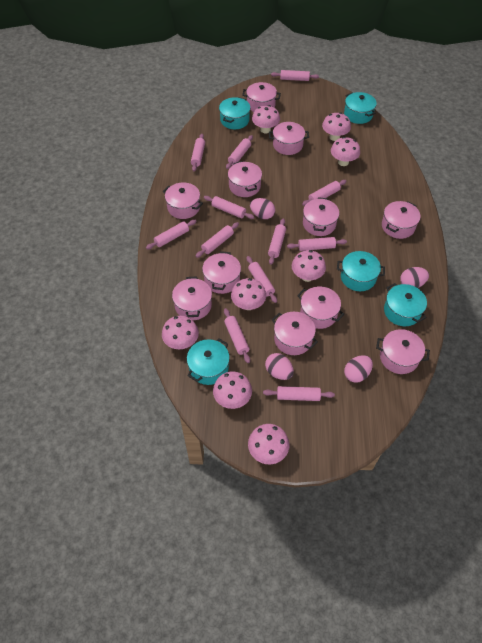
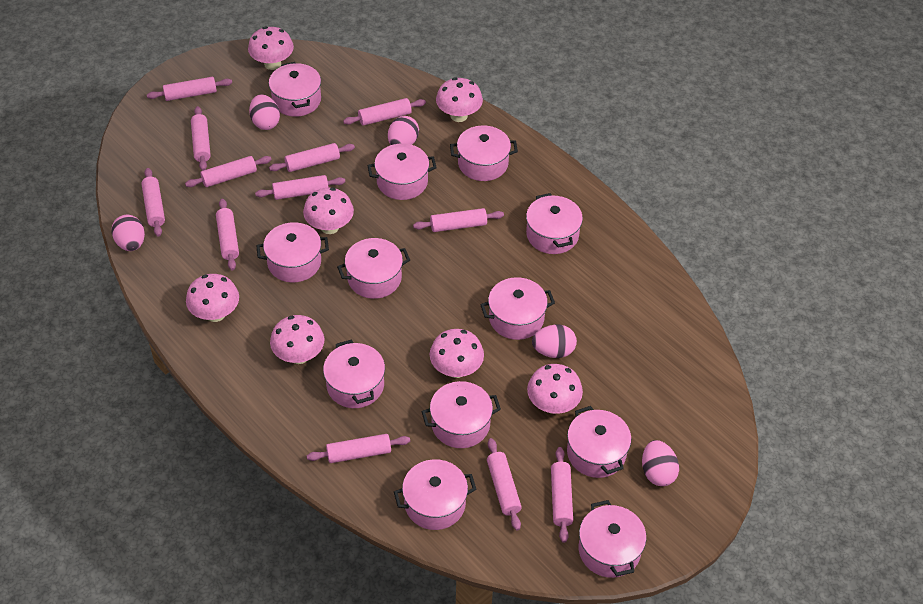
pink egg: 4 -> 5
pink mushroom: 8 -> 7
pink pot: 11 -> 12
turquoise pot: 5 -> 0

